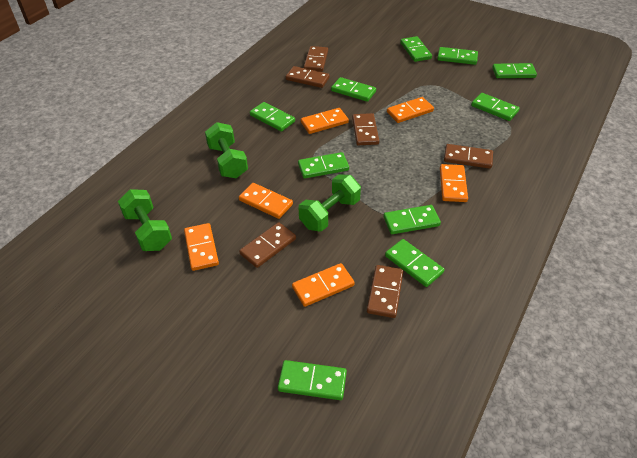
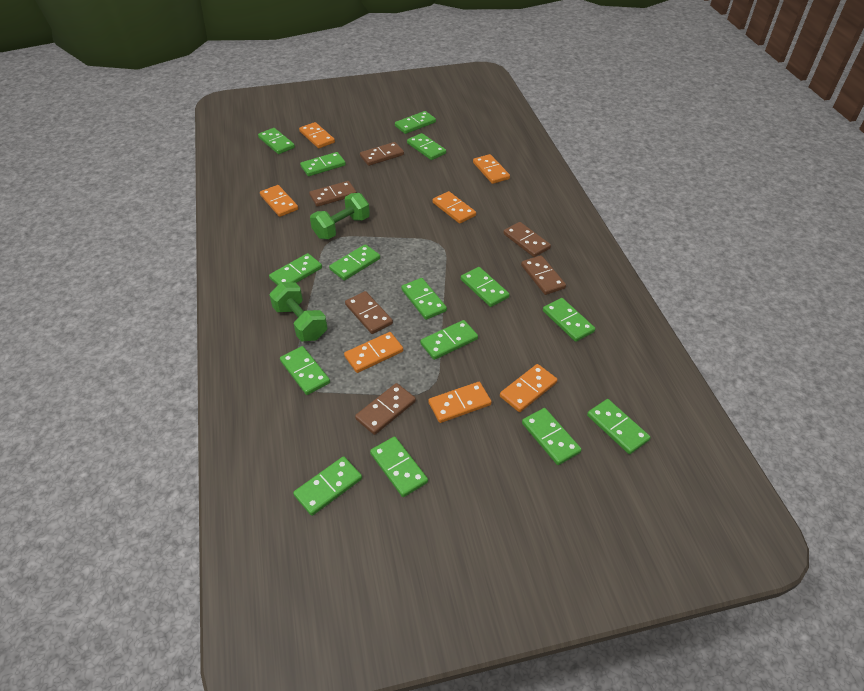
green domino: 10 -> 15
green dumbbell: 3 -> 2
orange domino: 6 -> 7

